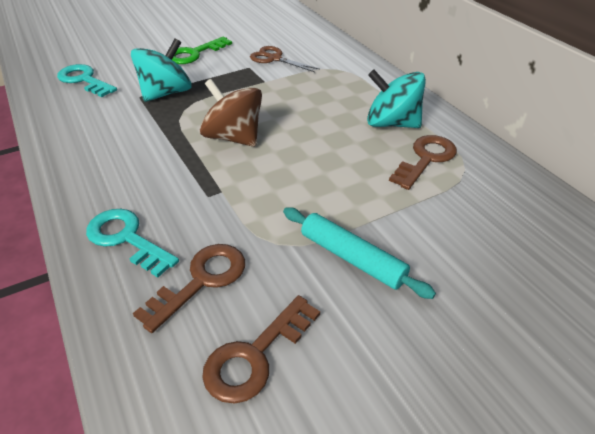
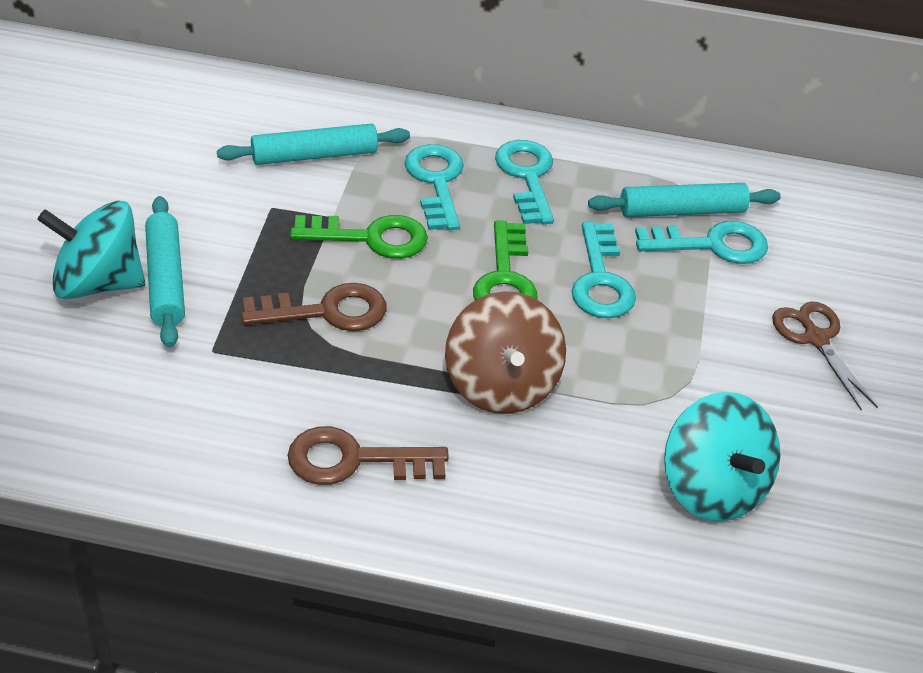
brown key: 3 -> 2
green key: 1 -> 2
turquoise key: 2 -> 4
turquoise rolling pin: 1 -> 3

